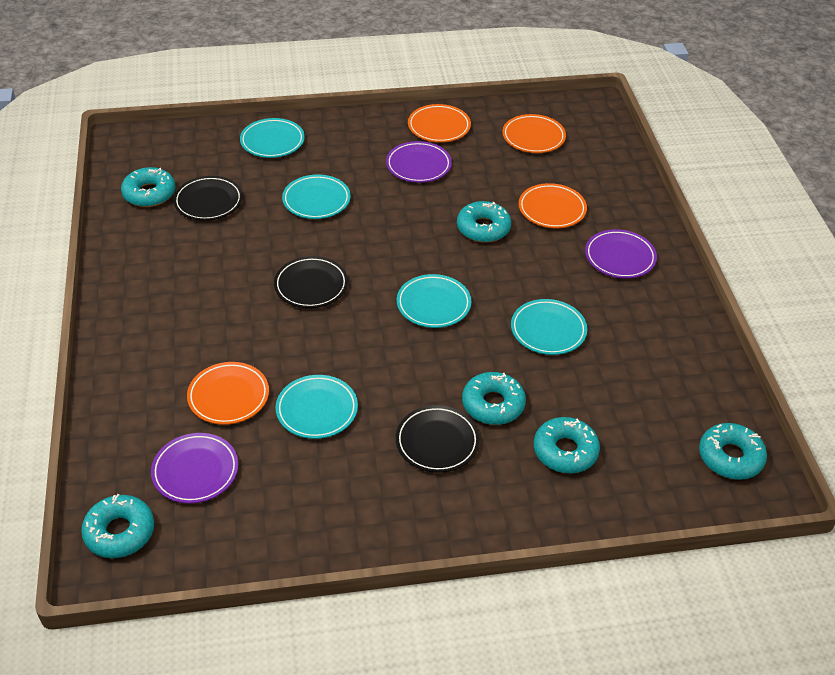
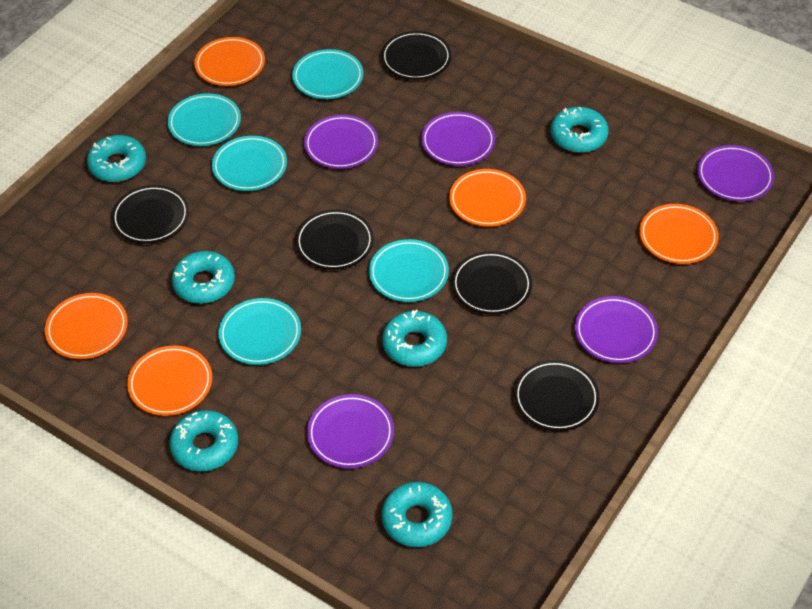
black plate: 3 -> 5
orange plate: 4 -> 5
purple plate: 3 -> 5

